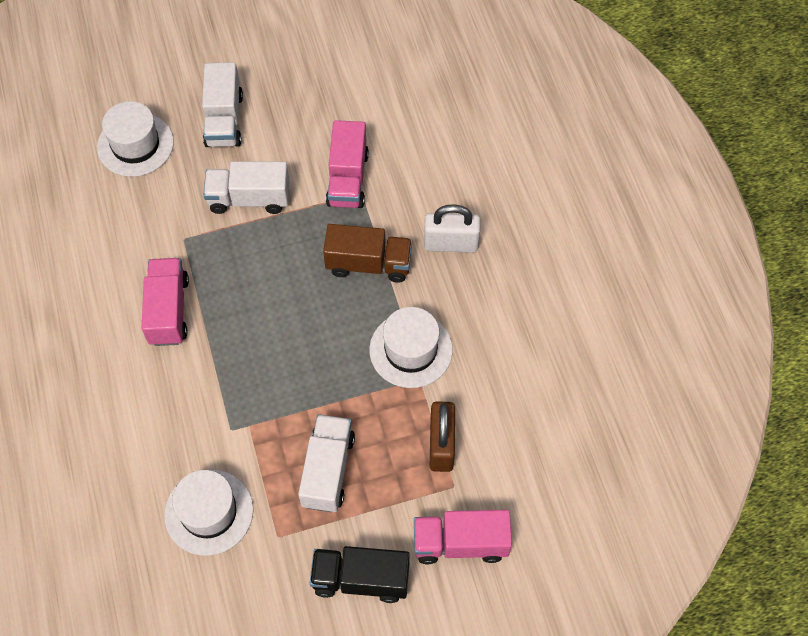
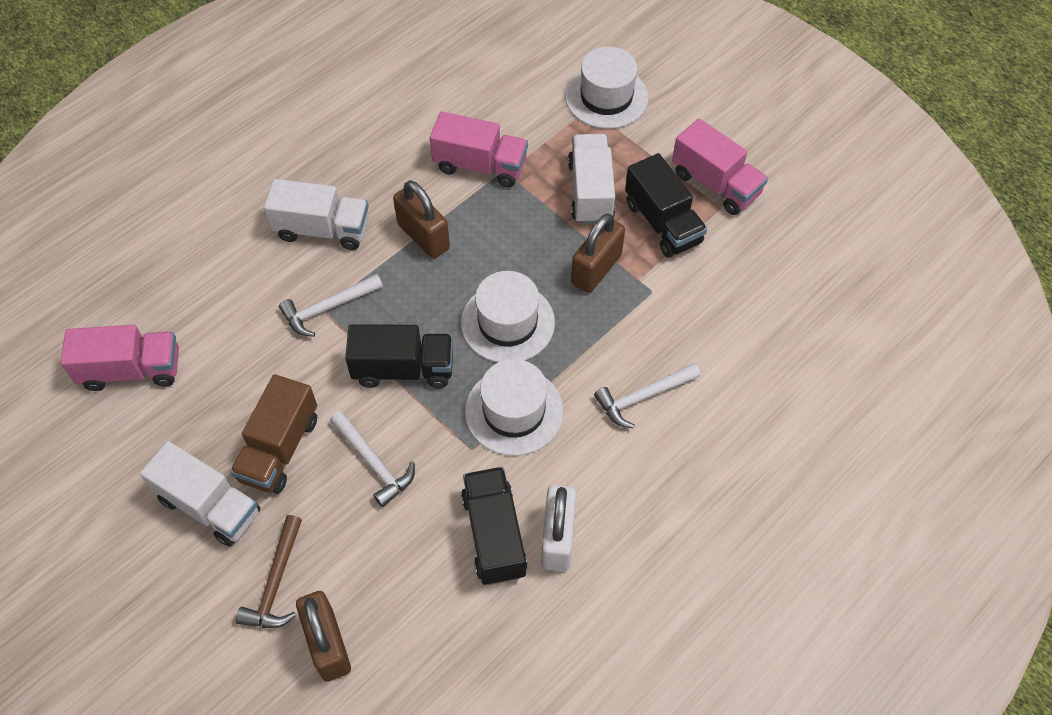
black truck: 1 -> 3
brown hammer: 0 -> 1
brown padlock: 1 -> 3
white hammer: 0 -> 3

